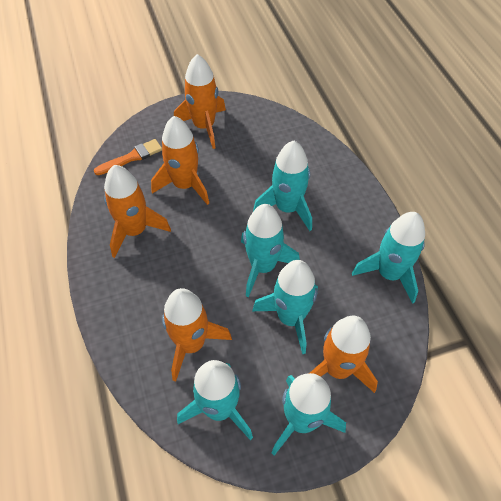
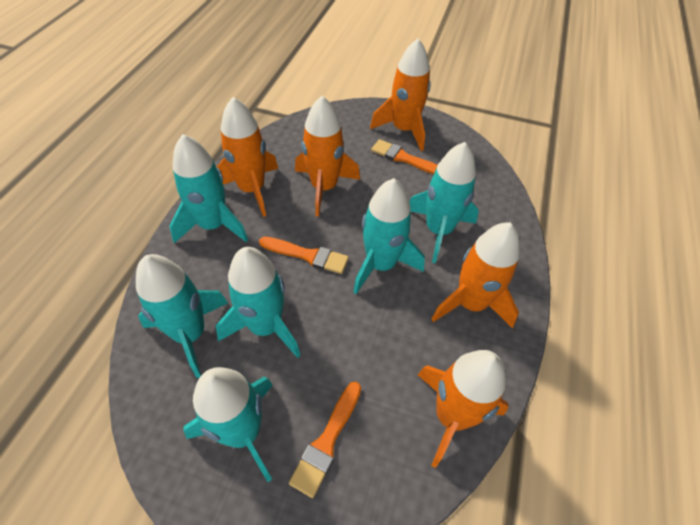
orange brush: 1 -> 3

